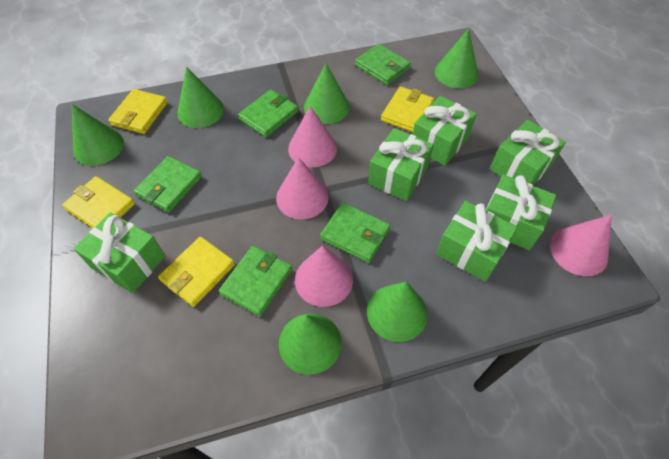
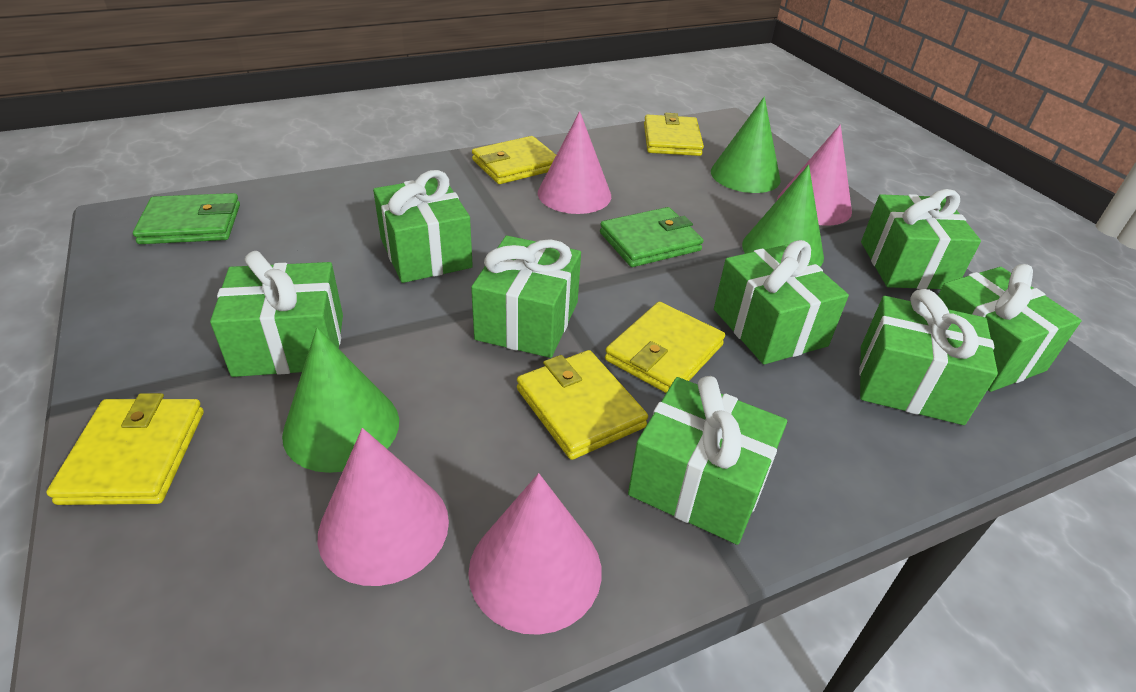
green cone: 6 -> 3
green gift: 6 -> 8
green wallet: 5 -> 2
yellow wallet: 4 -> 5

